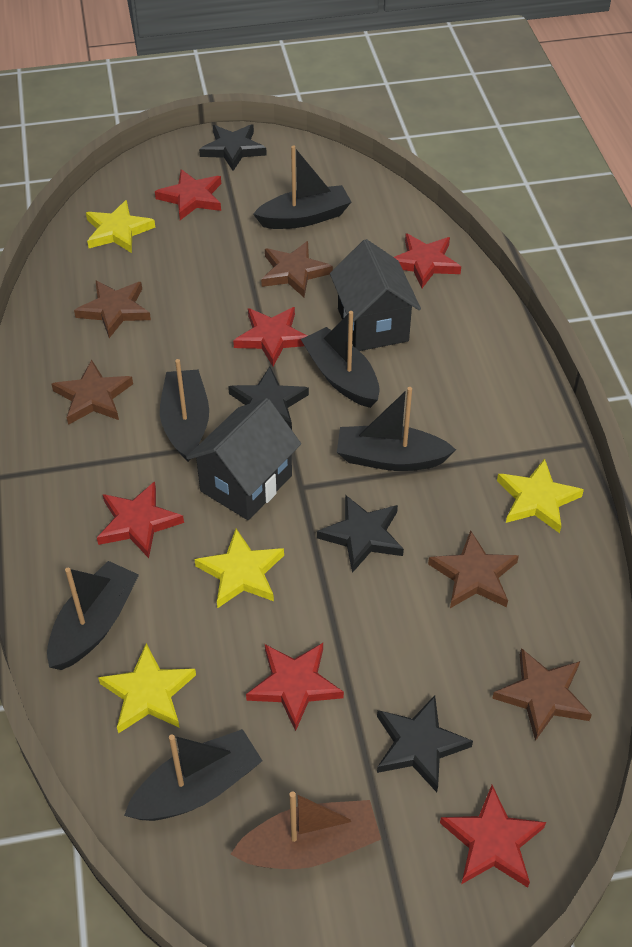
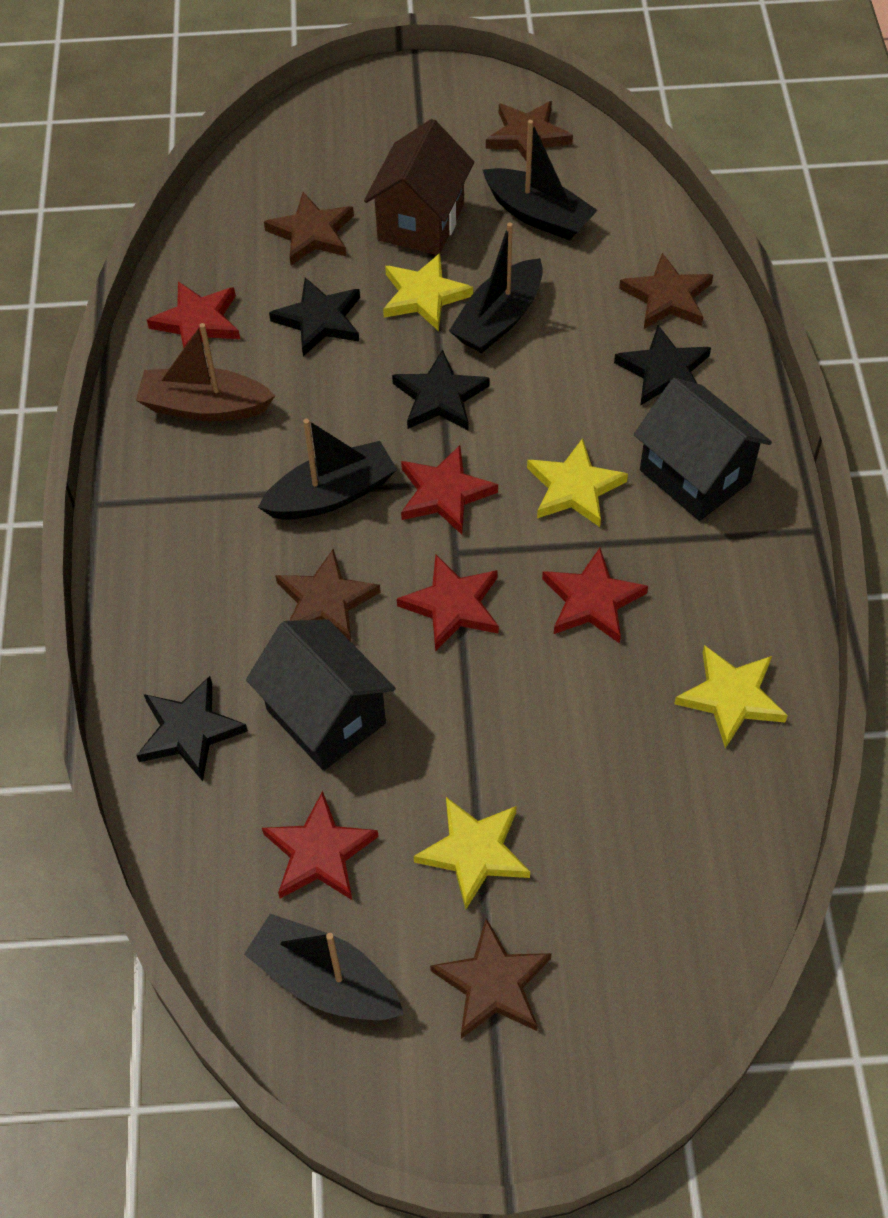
black boat: 6 -> 4
brown house: 0 -> 1
red star: 6 -> 5

